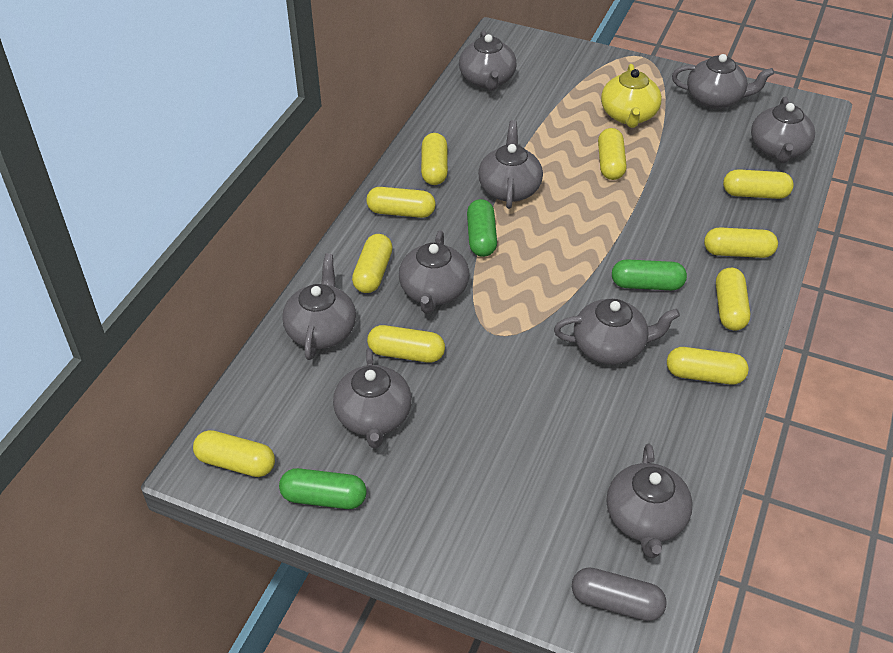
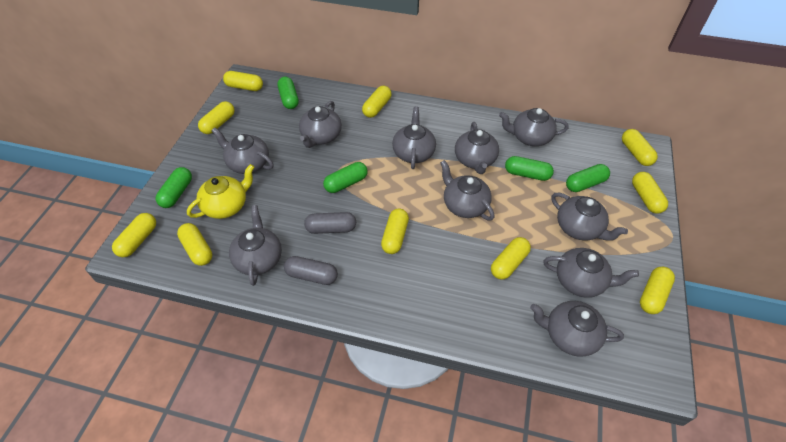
green capsule: 3 -> 5
grey capsule: 1 -> 2
grey teapot: 9 -> 10

